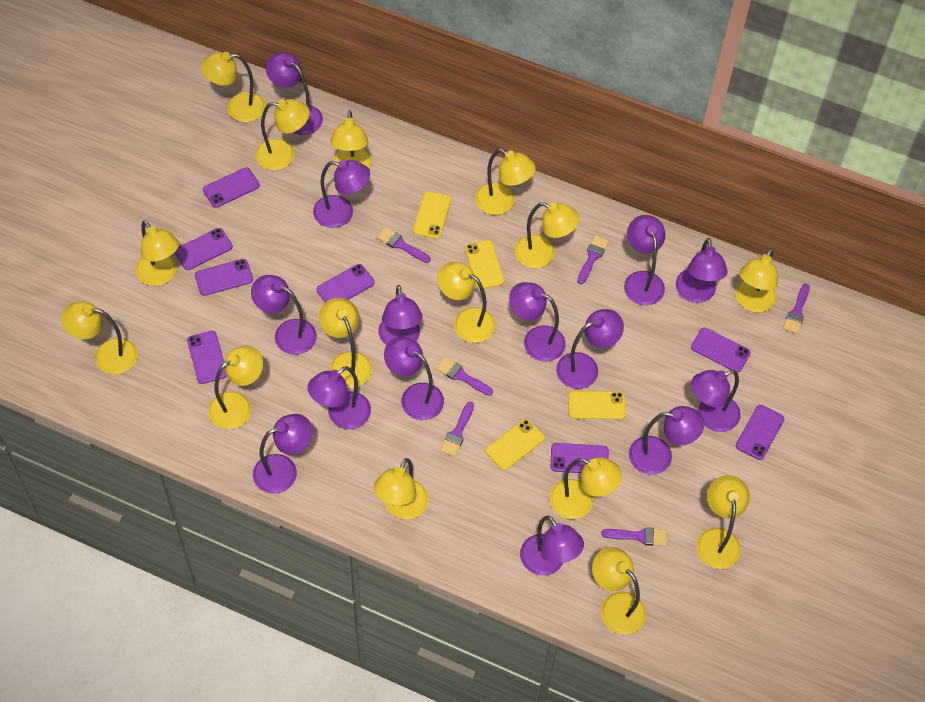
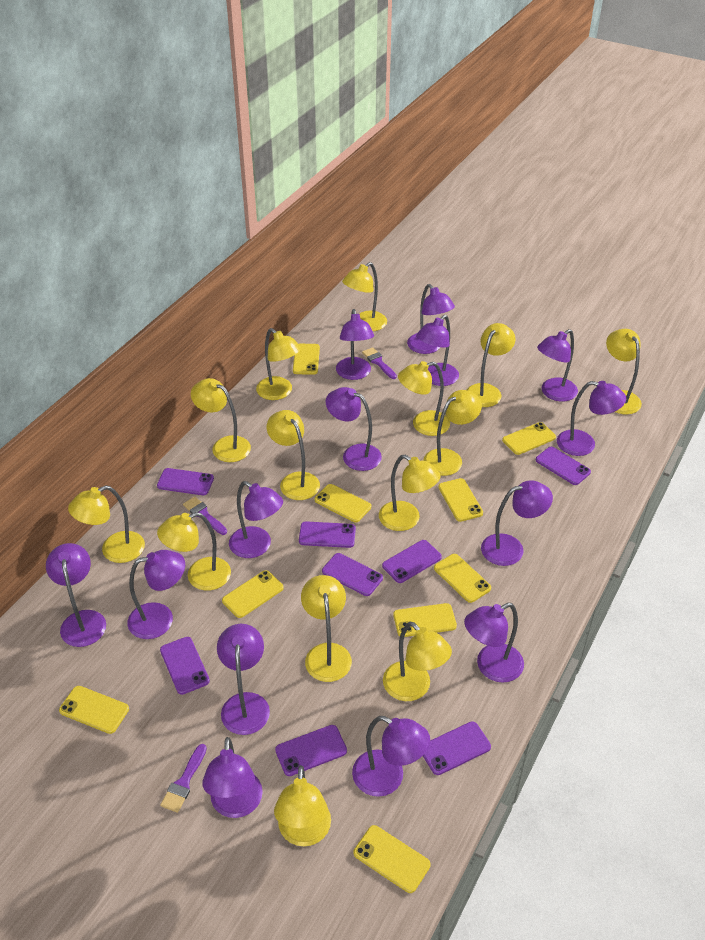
purple brush: 6 -> 3
yellow lamp: 15 -> 14
yellow phone: 4 -> 9

